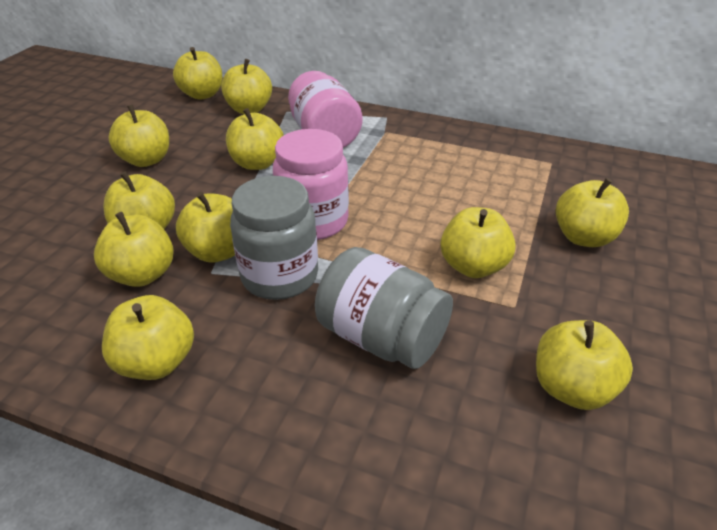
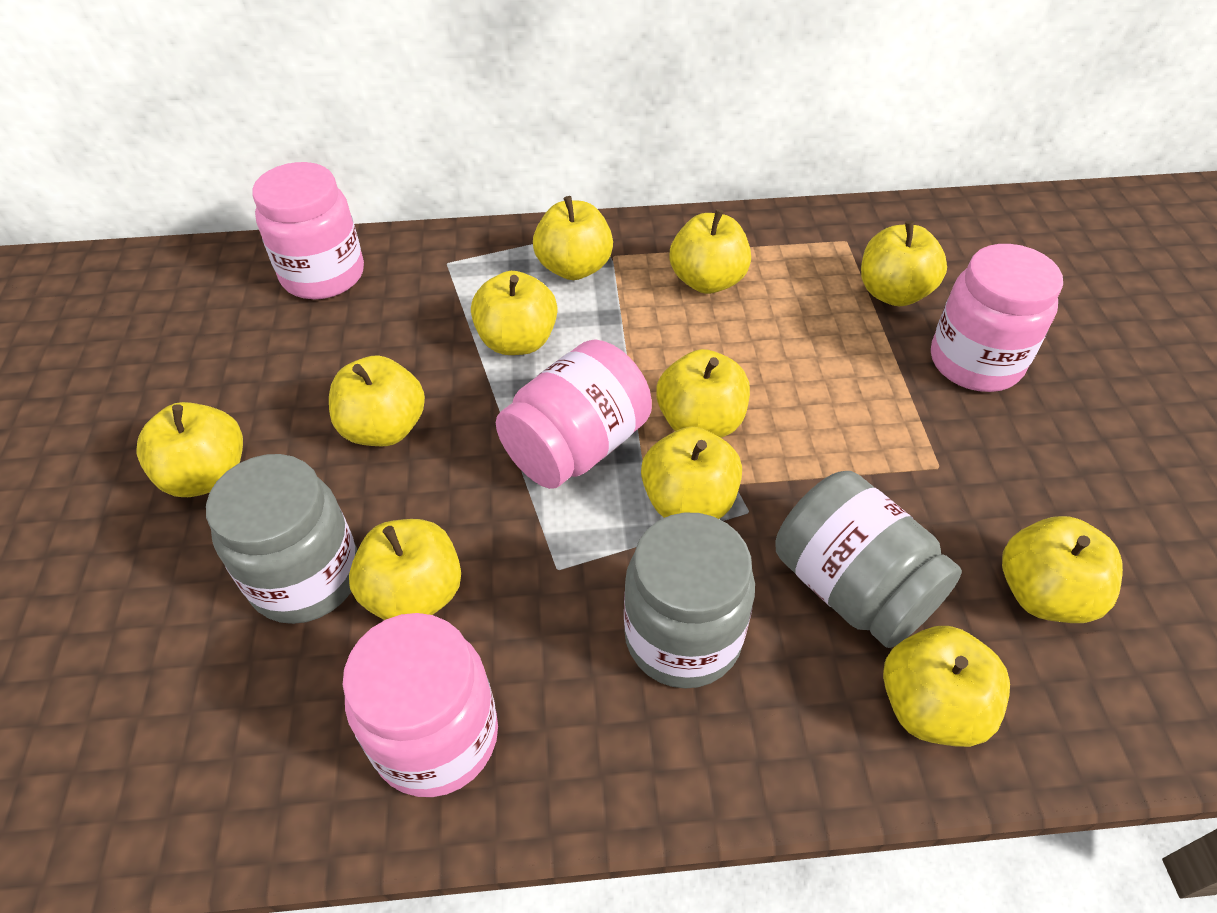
grey jar: 2 -> 3
pink jar: 2 -> 4

